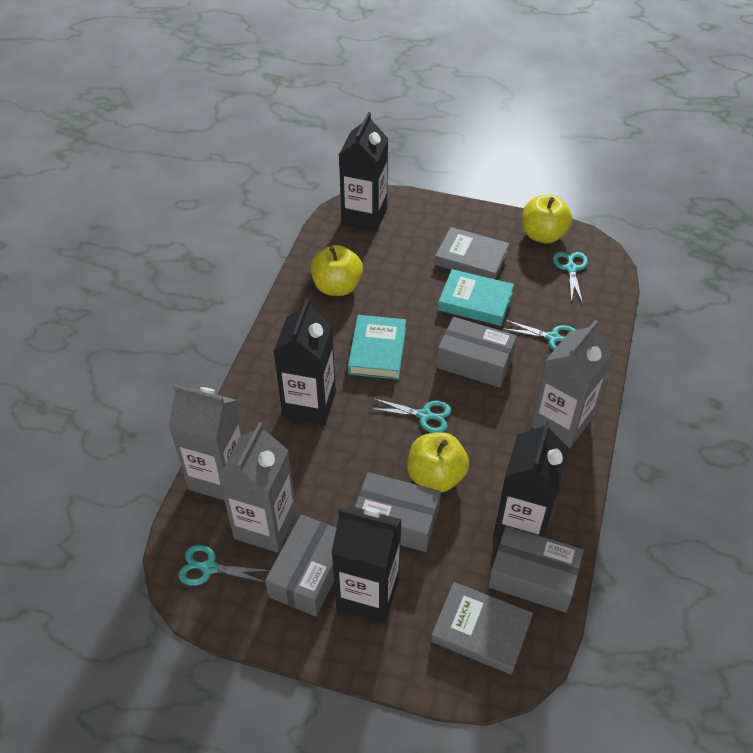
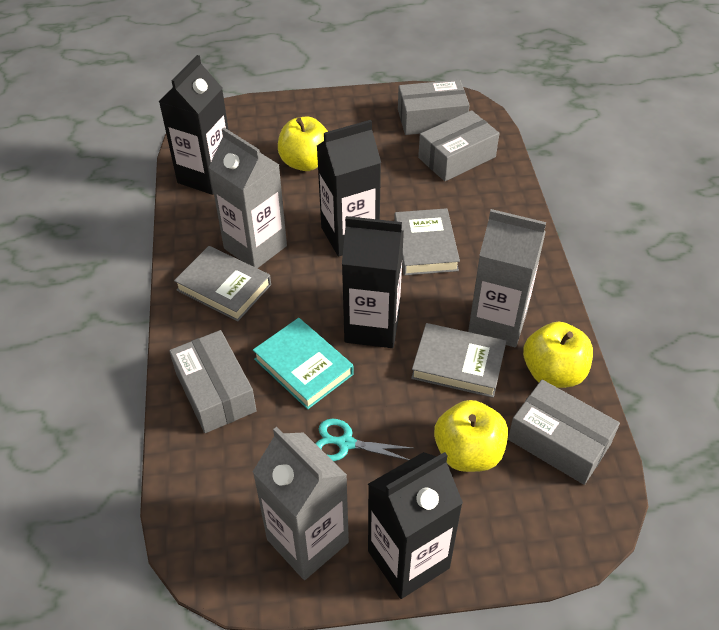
grey book: 2 -> 3
turquoise book: 2 -> 1
turquoise scissors: 4 -> 1

